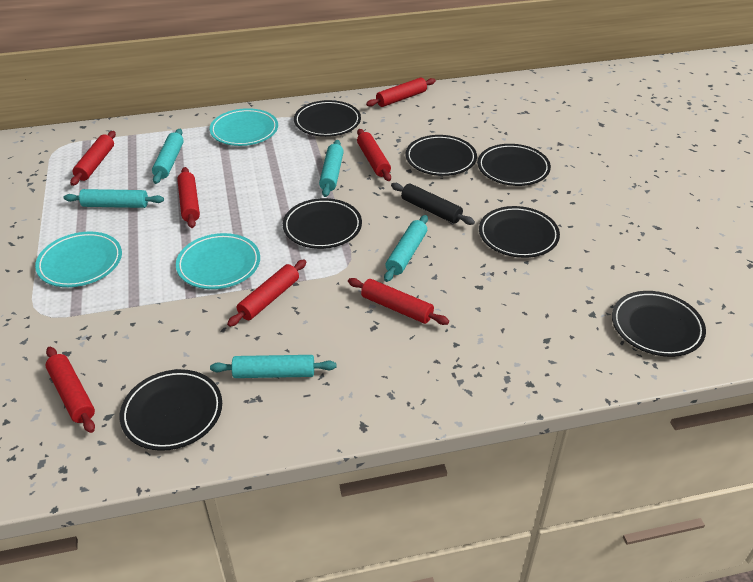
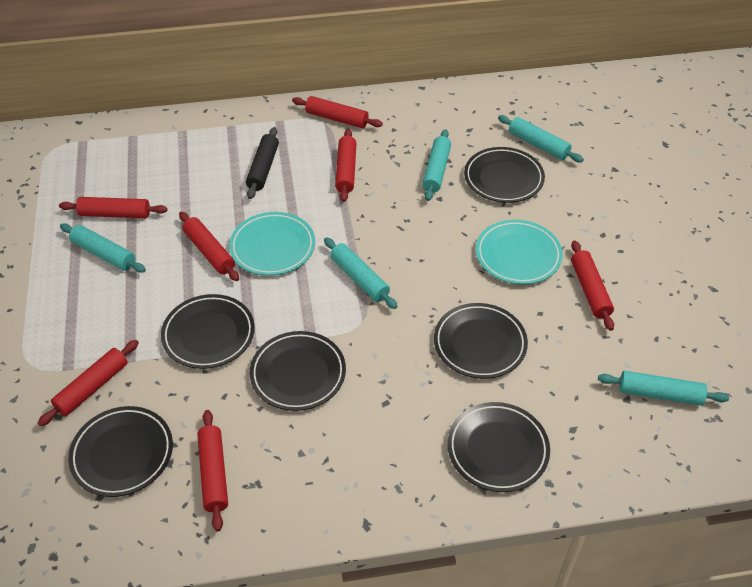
black plate: 7 -> 6
turquoise plate: 3 -> 2

